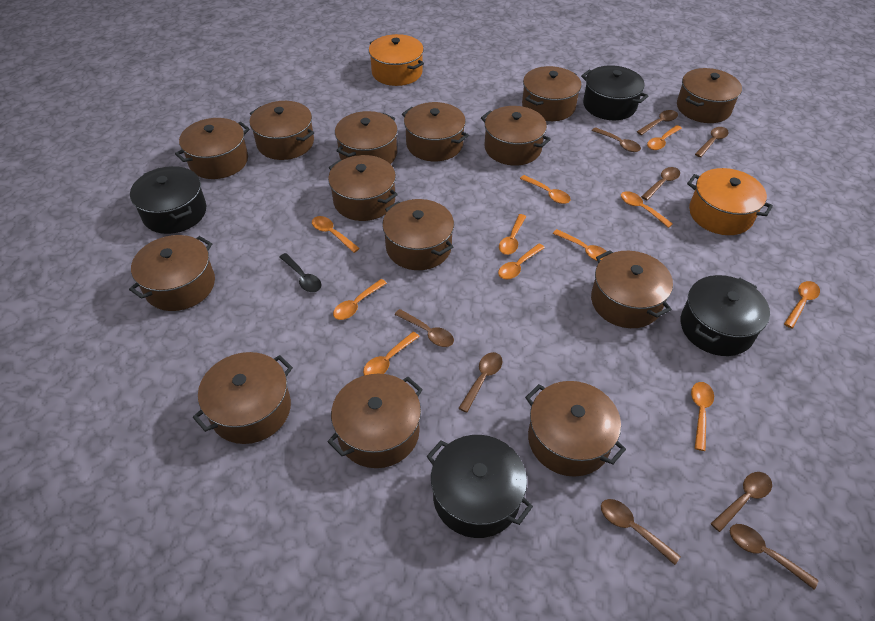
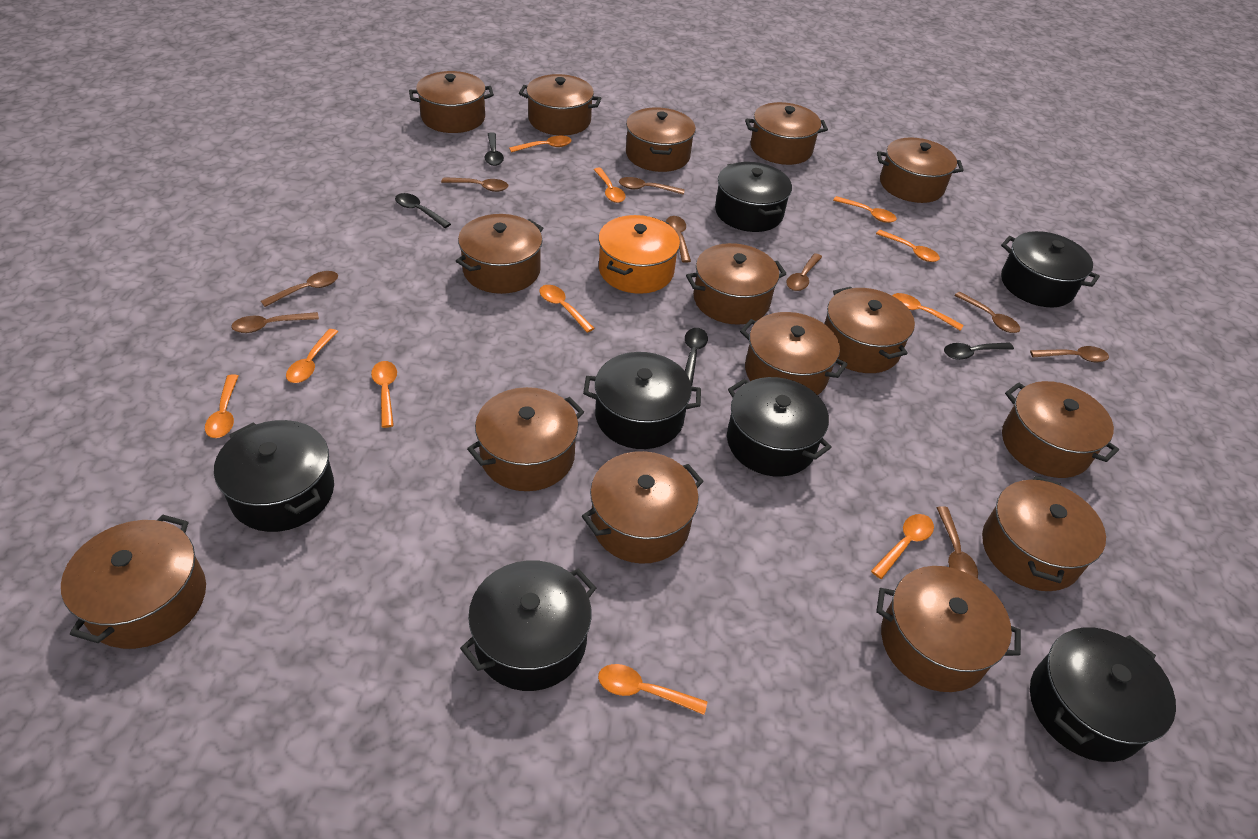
black pot: 4 -> 7
black spoon: 1 -> 4
brown pot: 14 -> 15
orange pot: 2 -> 1

